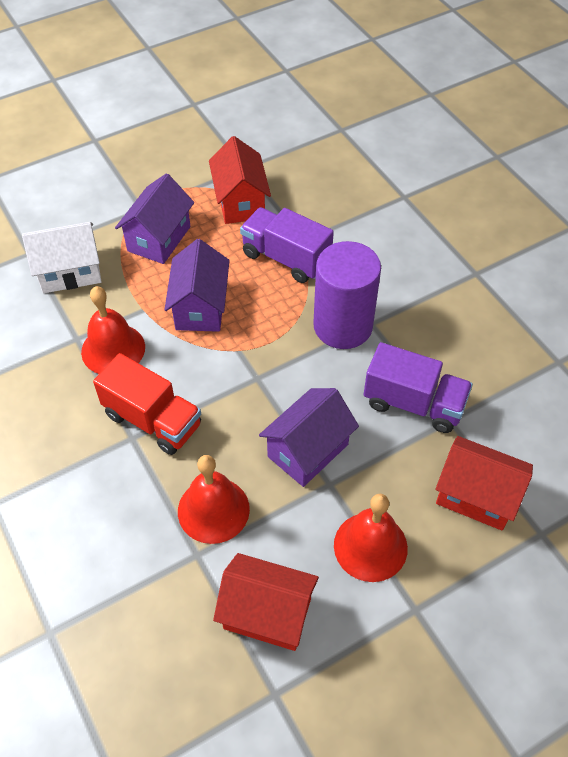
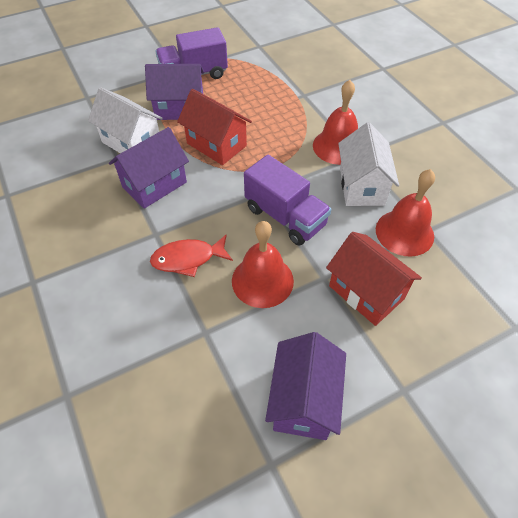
purple cylinder: 1 -> 0
red fish: 0 -> 1
red house: 3 -> 2
red truck: 1 -> 0
white house: 1 -> 2

